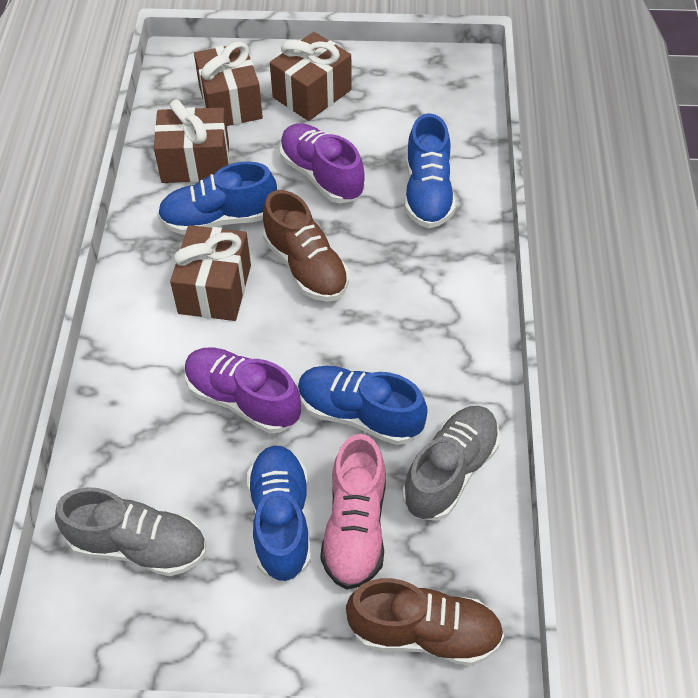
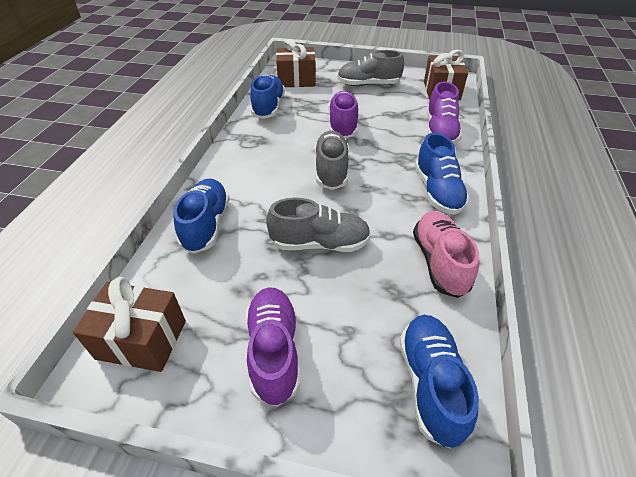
brown gift: 4 -> 3
brown shoe: 2 -> 0
grey shoe: 2 -> 3
purple shoe: 2 -> 3

